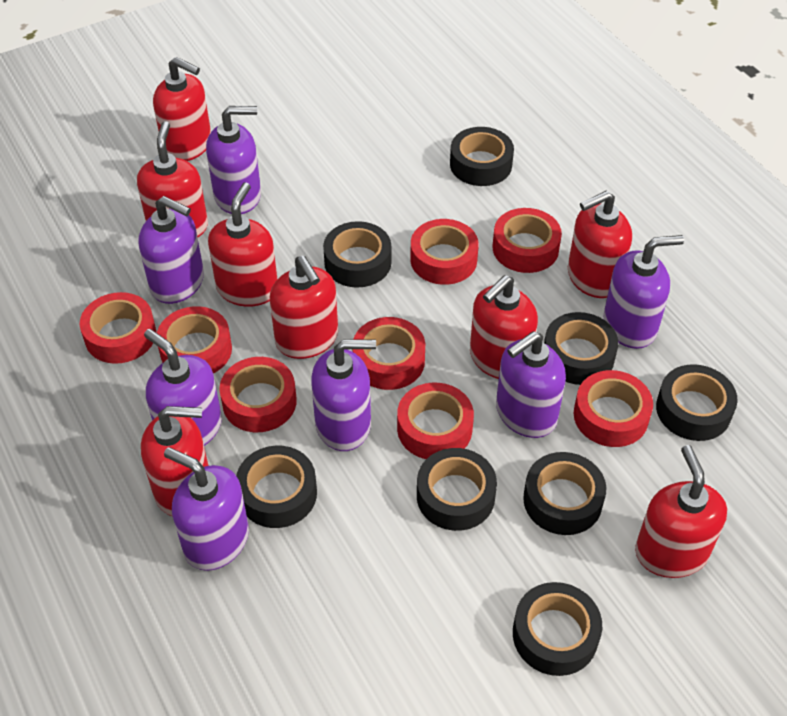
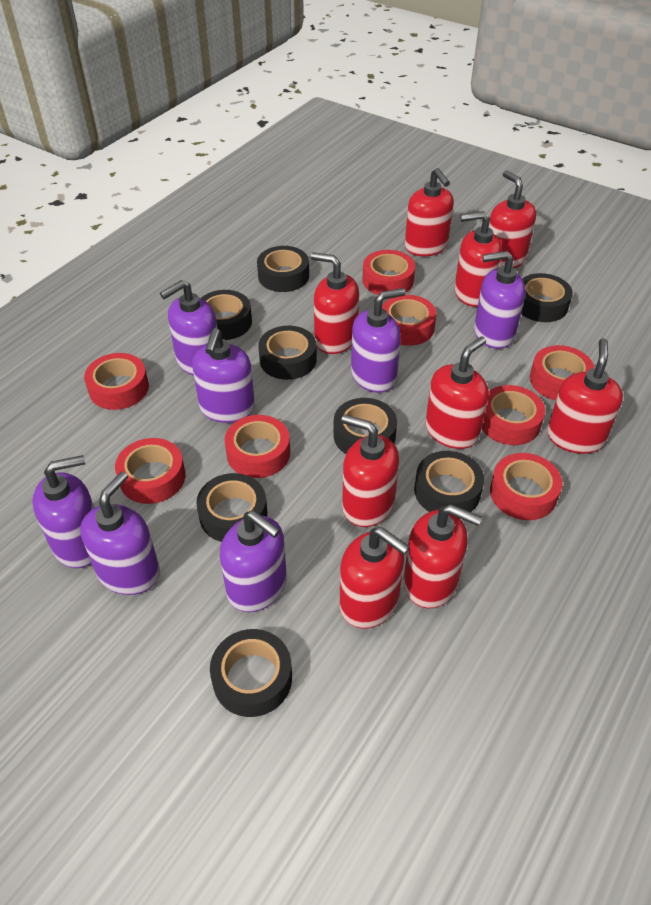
red soap dispenser: 8 -> 9

